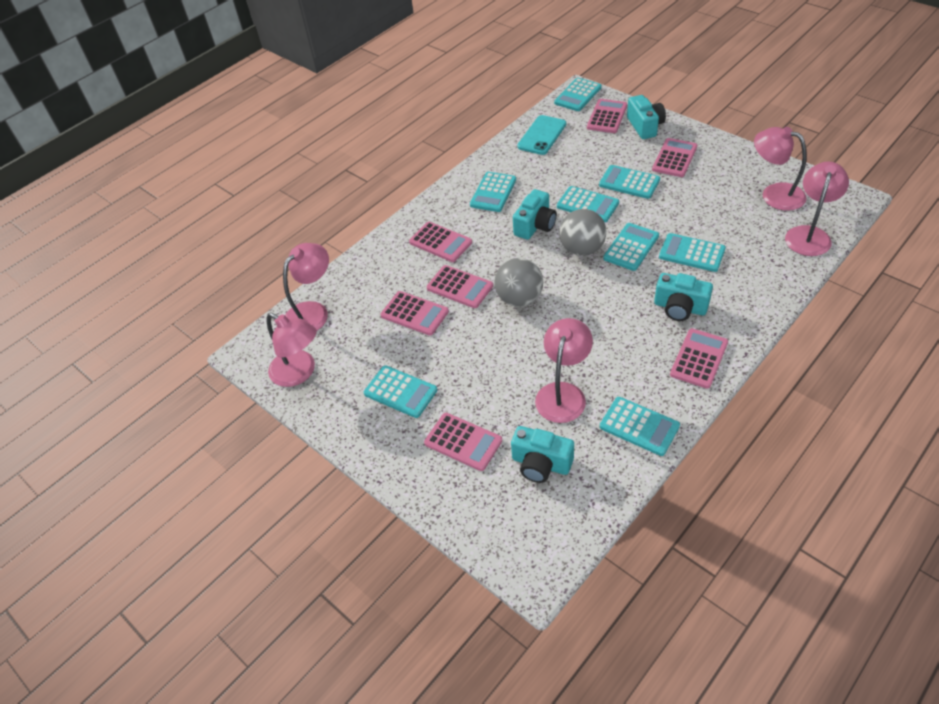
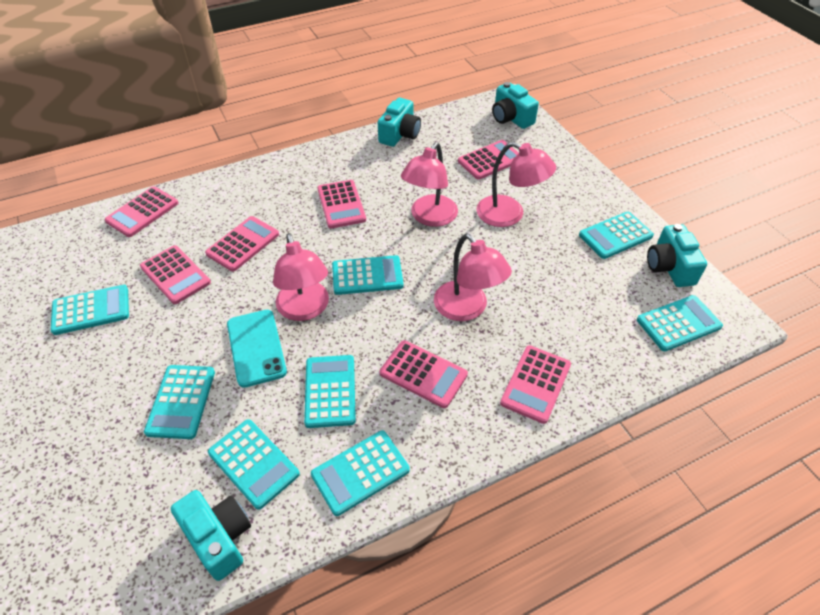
grey ball: 2 -> 0
pink lamp: 5 -> 4

